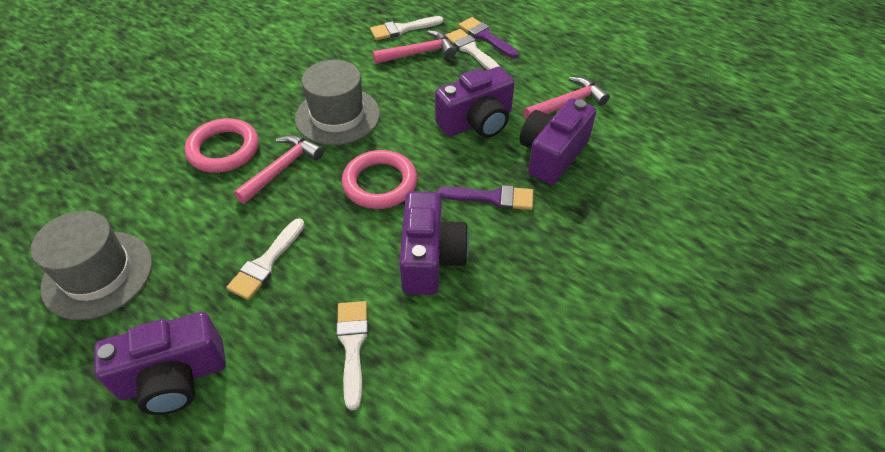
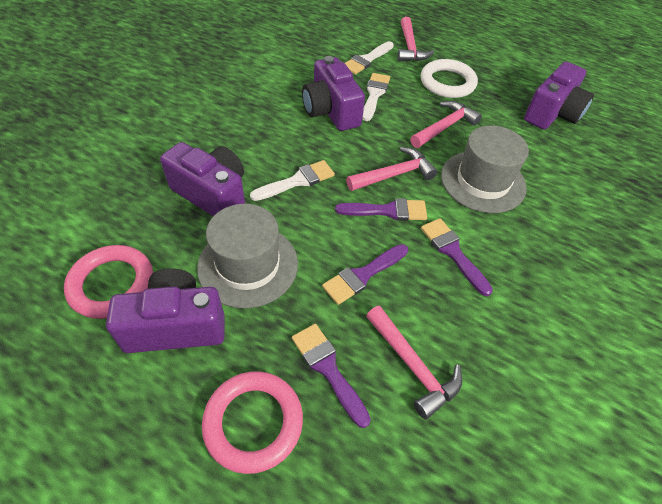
pink hammer: 3 -> 4
purple brush: 2 -> 4
white brush: 4 -> 3
white ring: 0 -> 1

